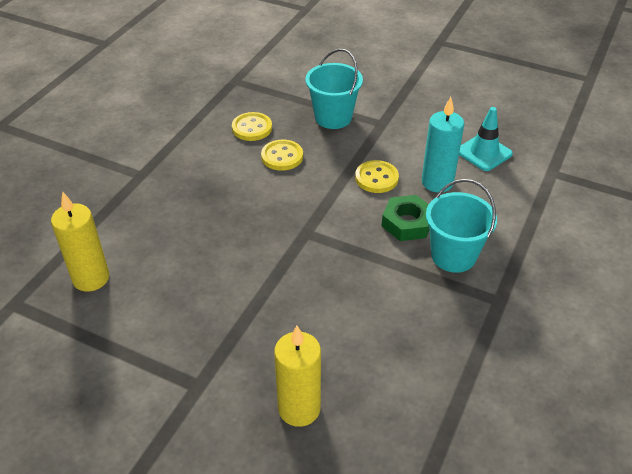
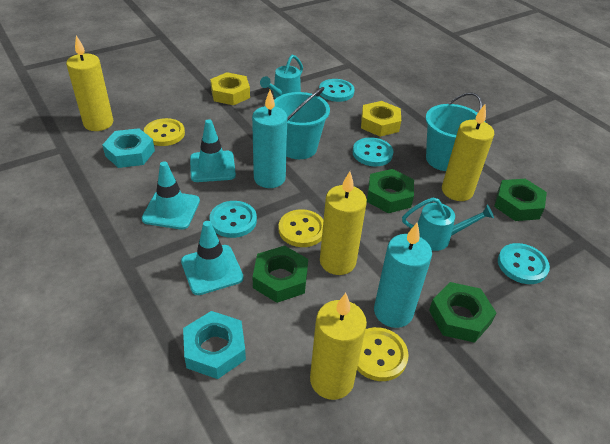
green nut: 1 -> 4
turquoise button: 0 -> 4
turquoise candle: 1 -> 2
turquoise nut: 0 -> 2
turquoise traffic cone: 1 -> 3
turquoise watering can: 0 -> 2
yellow candle: 2 -> 4
yellow nut: 0 -> 2

